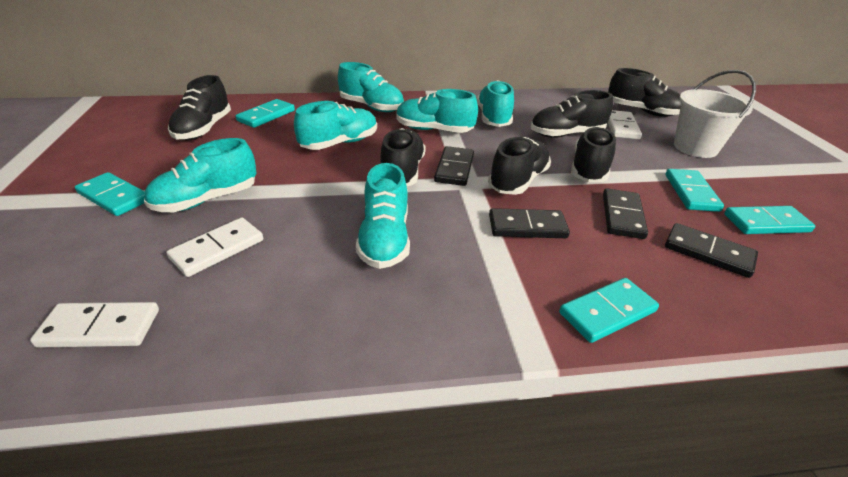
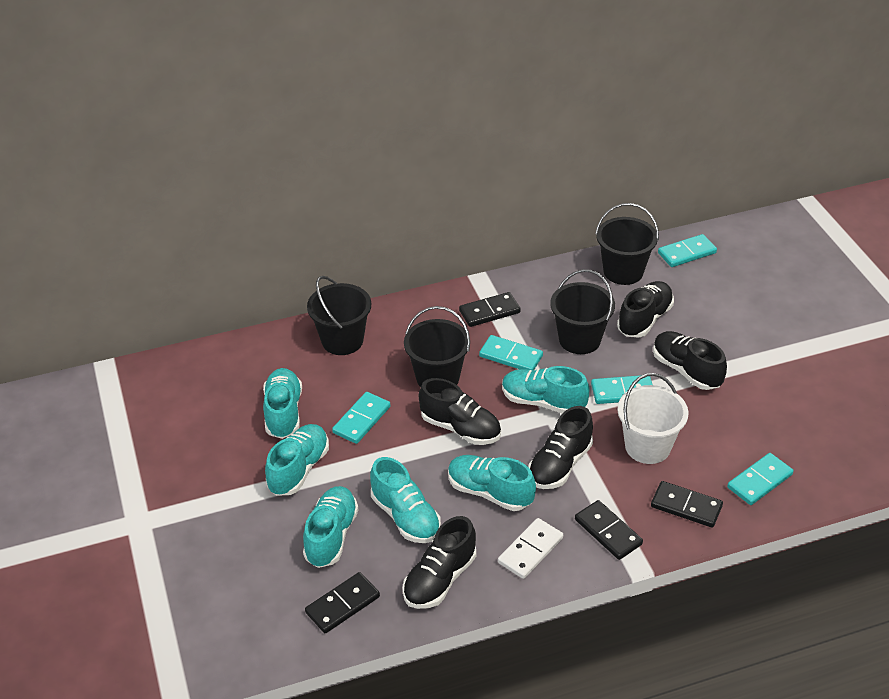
black bucket: 0 -> 4
black shoe: 6 -> 5
white domino: 3 -> 1

